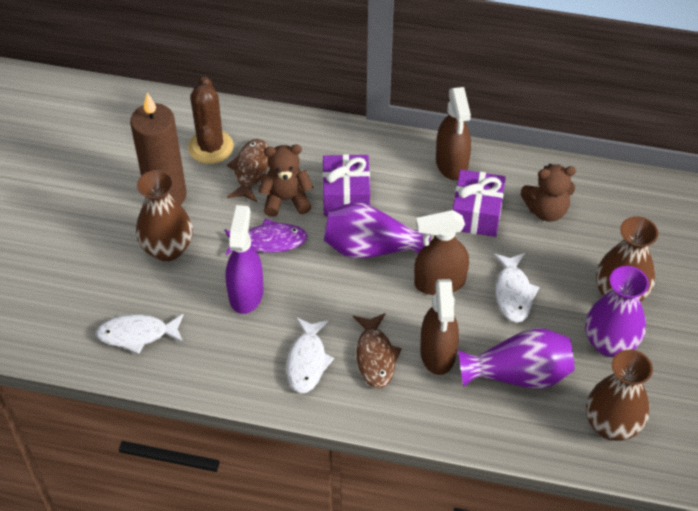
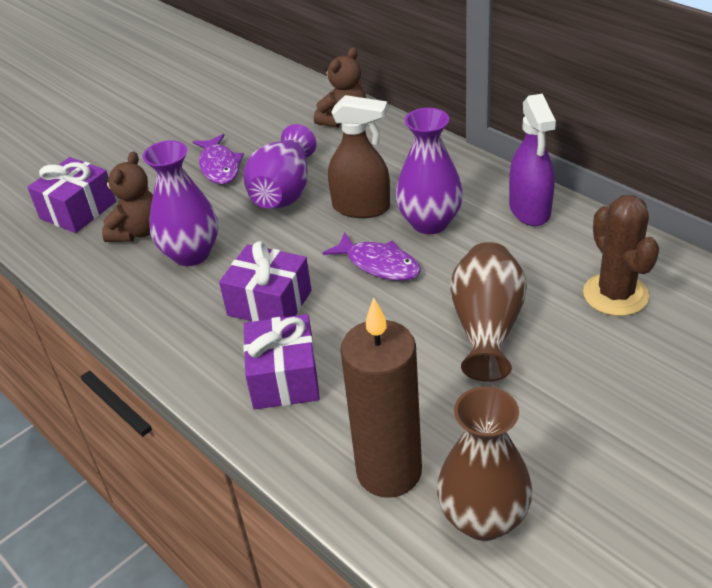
brown fish: 2 -> 0
brown spray bottle: 3 -> 1
brown vase: 3 -> 2
purple fish: 1 -> 2
purple gift: 2 -> 3
white fish: 3 -> 0

